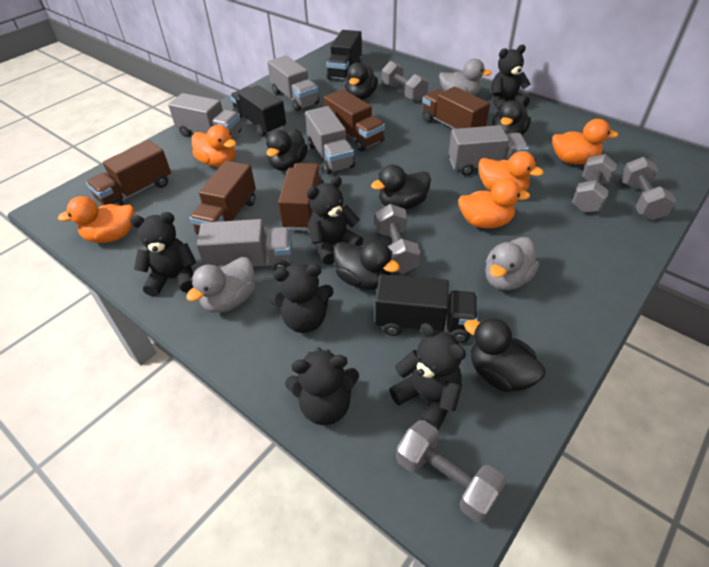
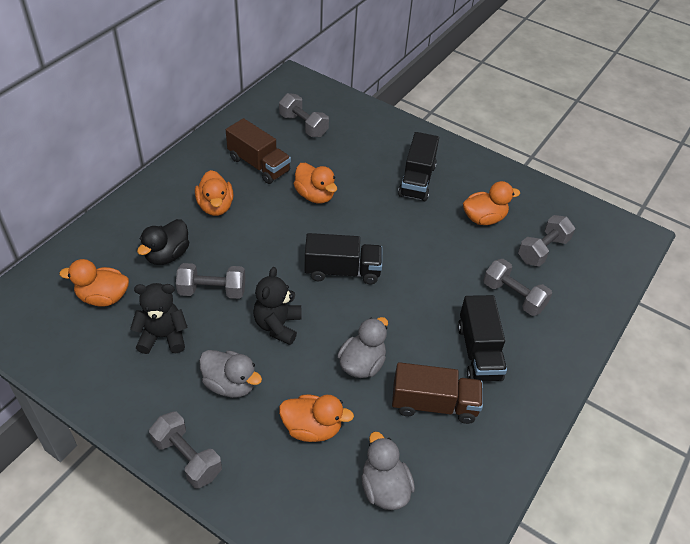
black duck: 6 -> 1
black teddy bear: 6 -> 2
brown truck: 5 -> 2
grey truck: 5 -> 0

